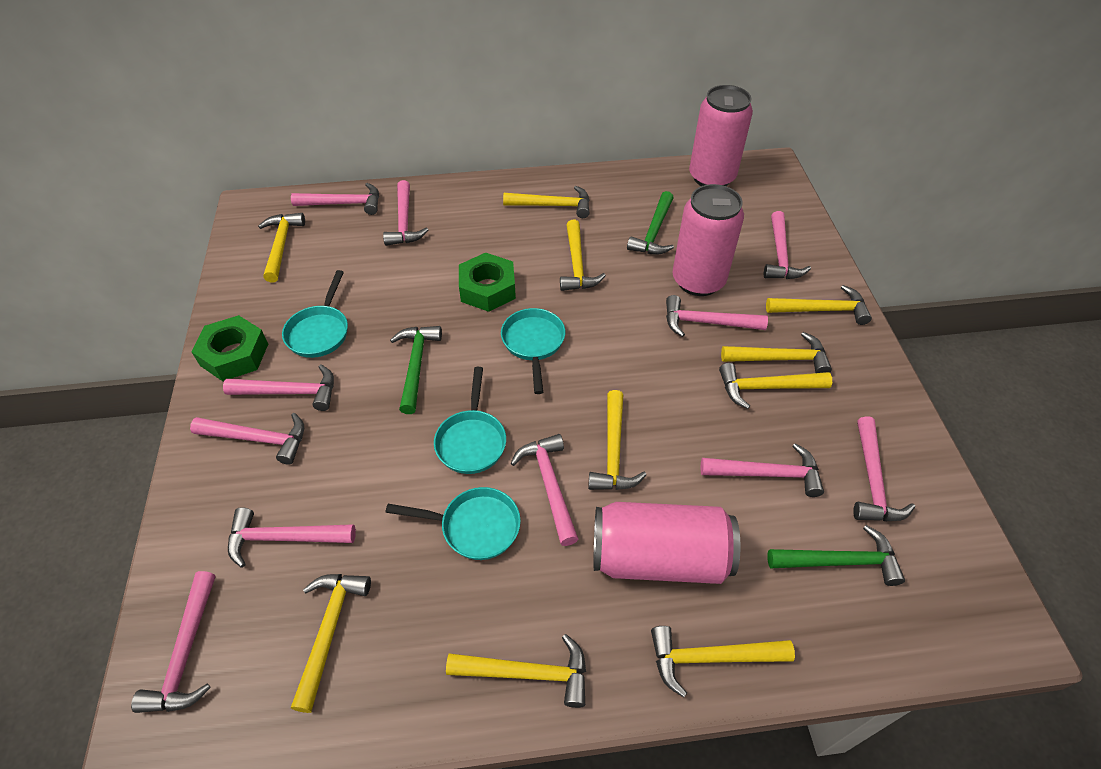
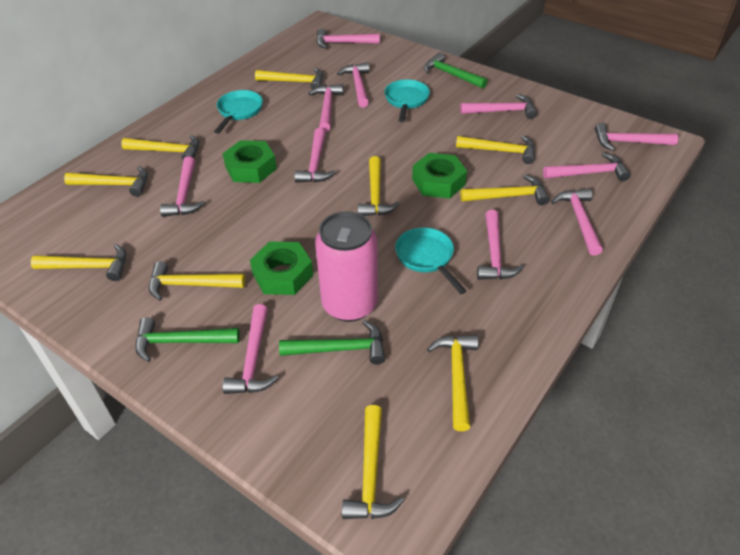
green nut: 2 -> 3
pink can: 3 -> 1
turquoise pan: 4 -> 3

